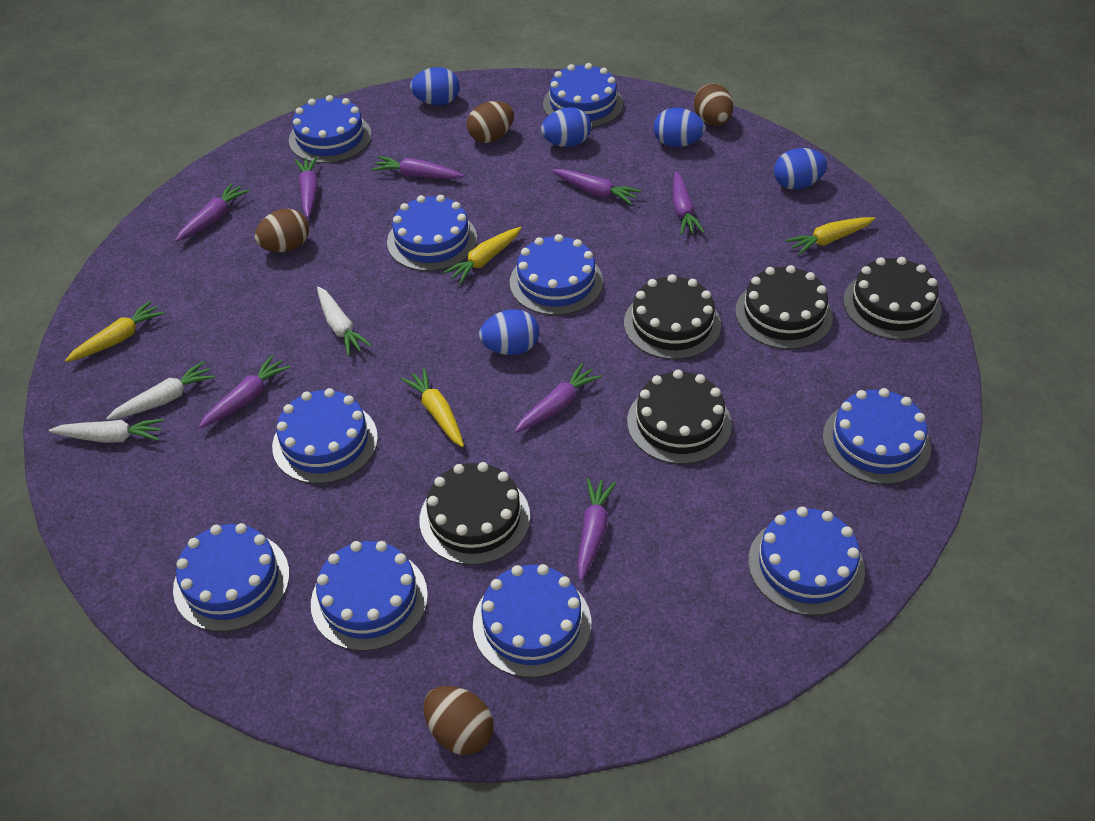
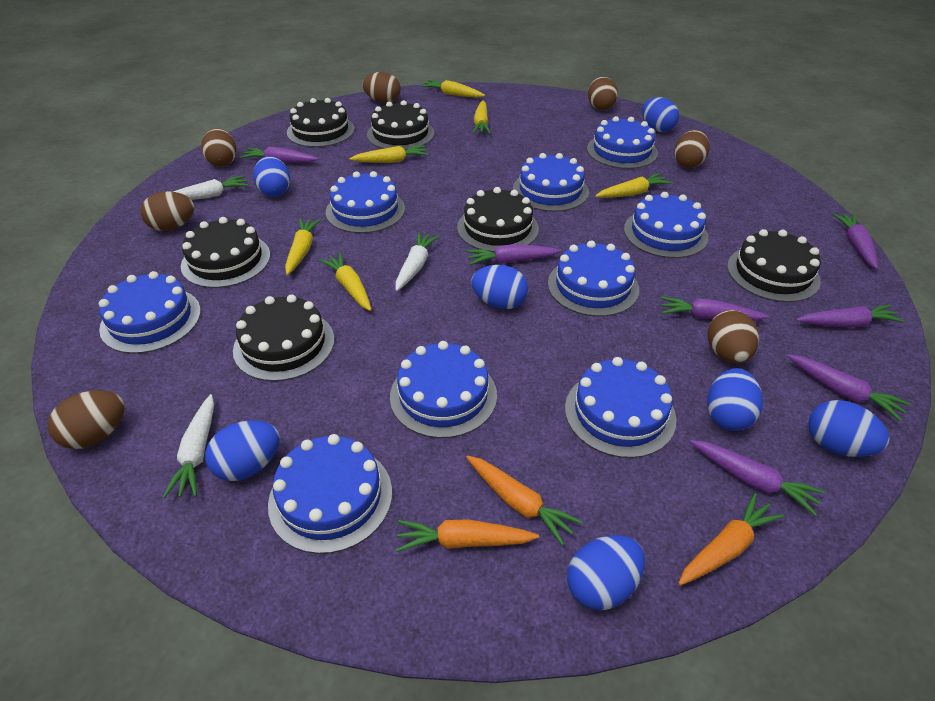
black cake: 5 -> 6
blue cake: 10 -> 9
blue egg: 5 -> 7
brown egg: 4 -> 7
orange carrot: 0 -> 3
purple carrot: 8 -> 7
yellow carrot: 4 -> 6

